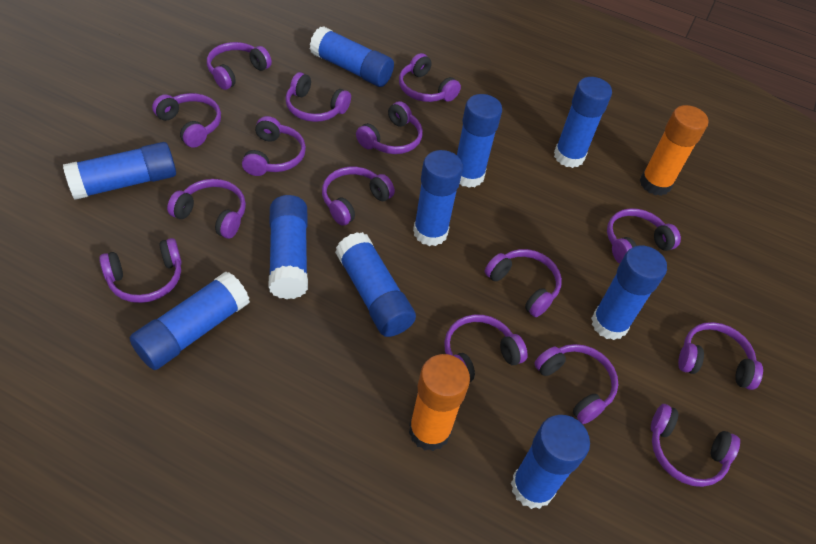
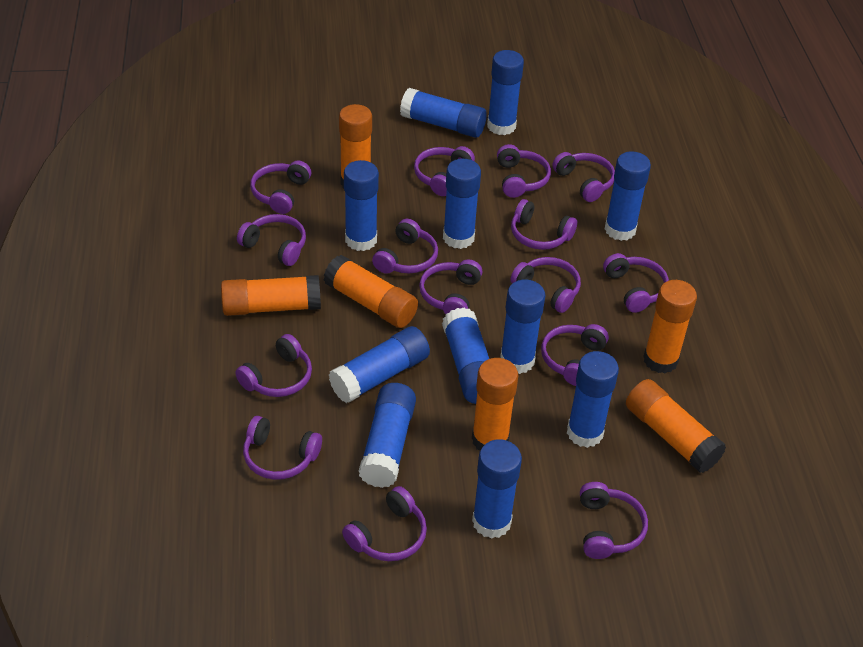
blue glue stick: 10 -> 11
orange glue stick: 2 -> 6

